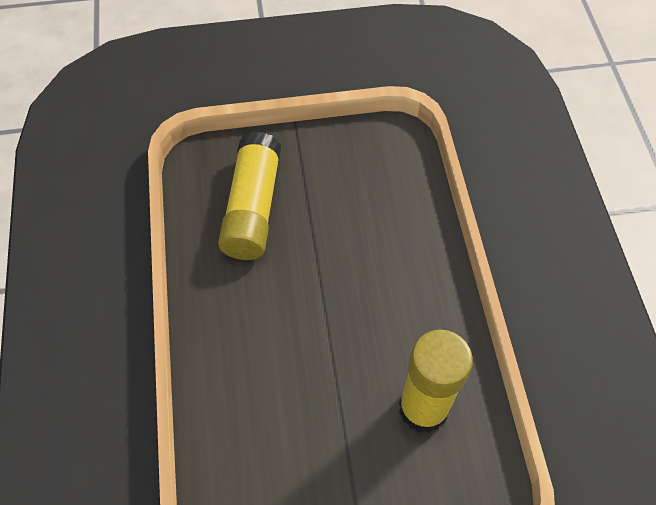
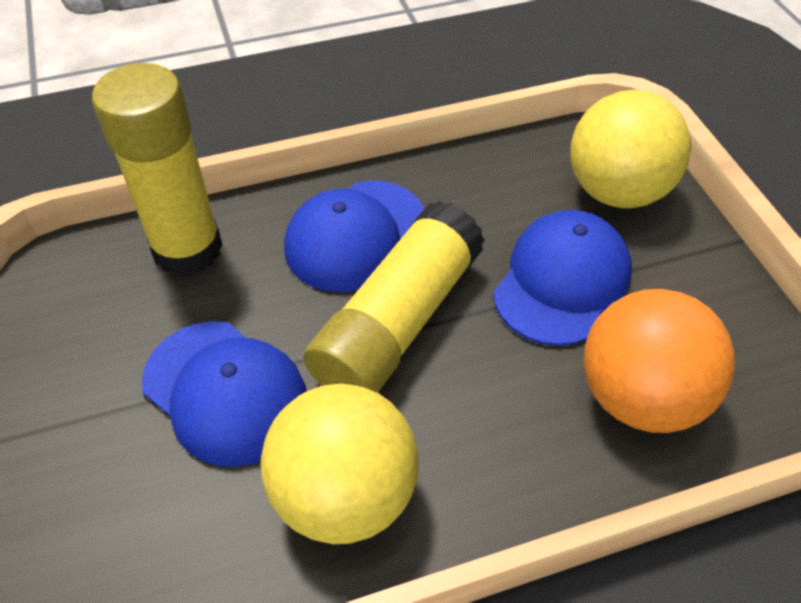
blue cap: 0 -> 3
orange ball: 0 -> 1
yellow ball: 0 -> 2

